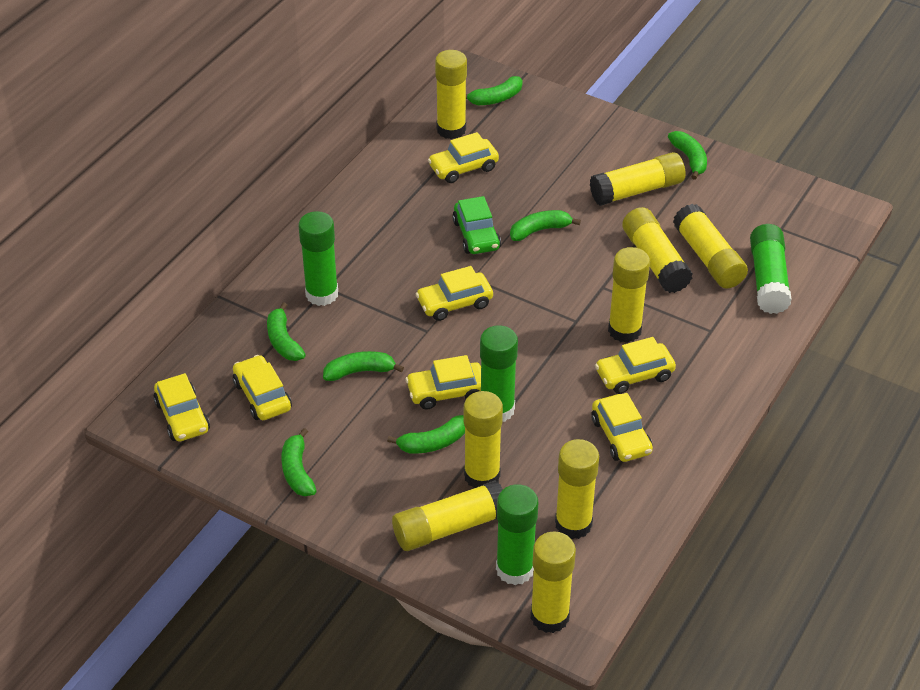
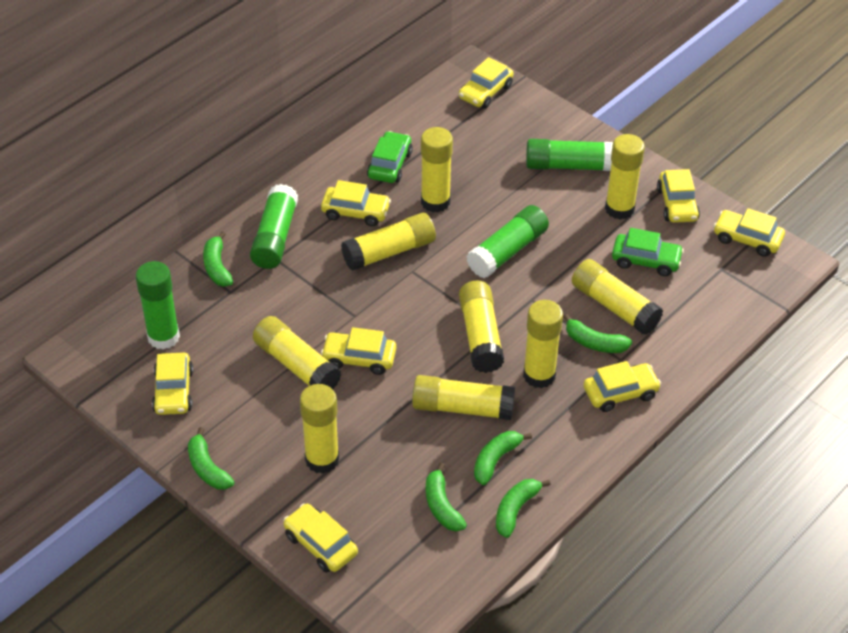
green banana: 7 -> 6
green car: 1 -> 2
yellow car: 7 -> 8

